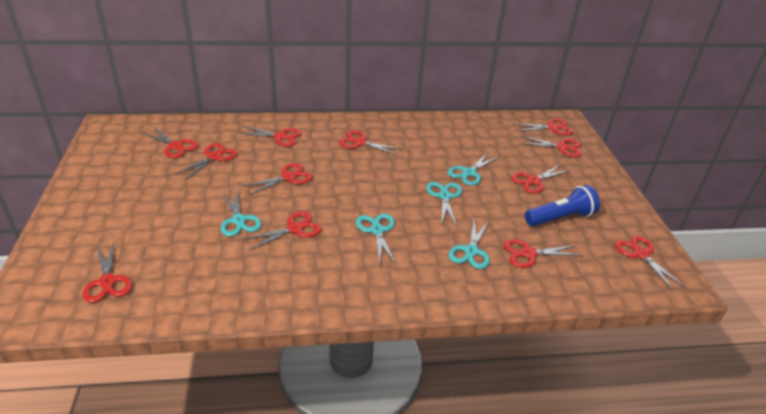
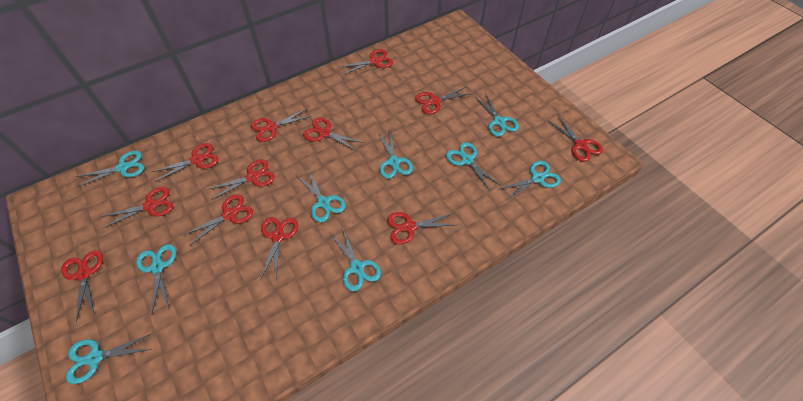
blue flashlight: 1 -> 0
turquoise scissors: 5 -> 9

